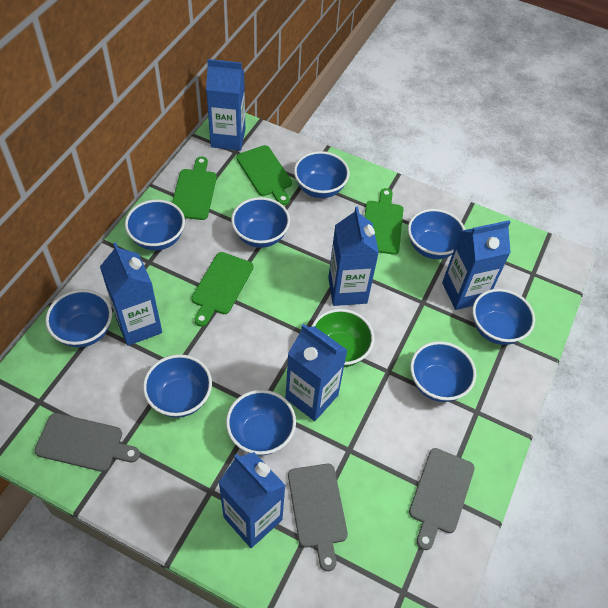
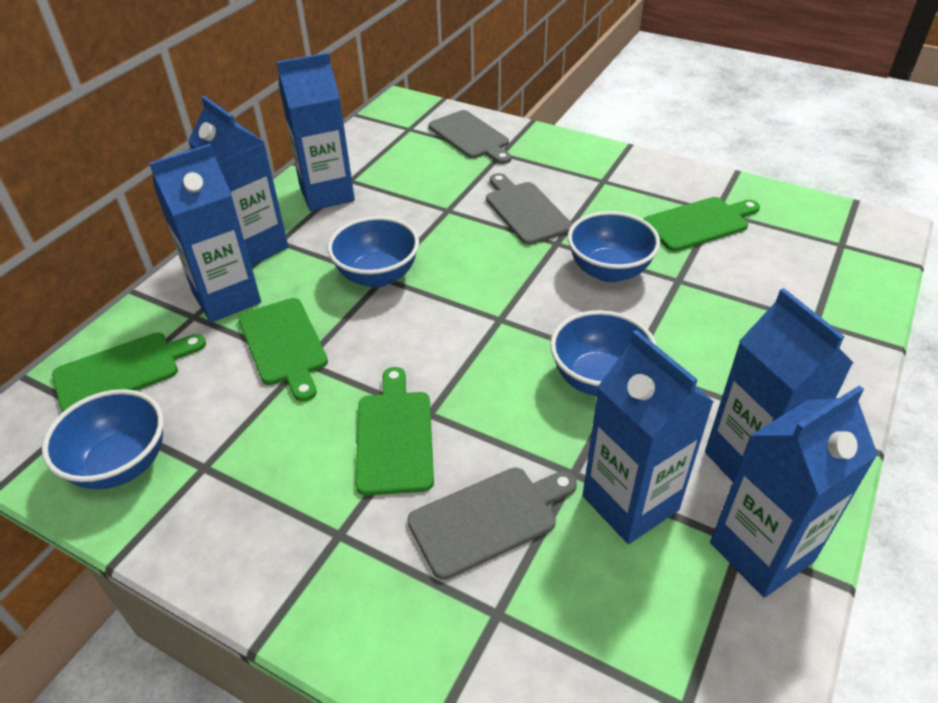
blue bowl: 9 -> 4
green bowl: 1 -> 0

